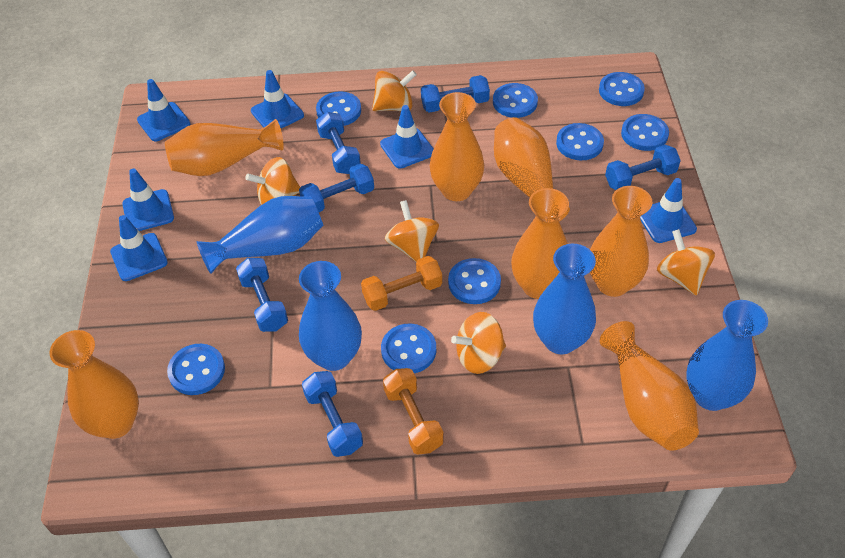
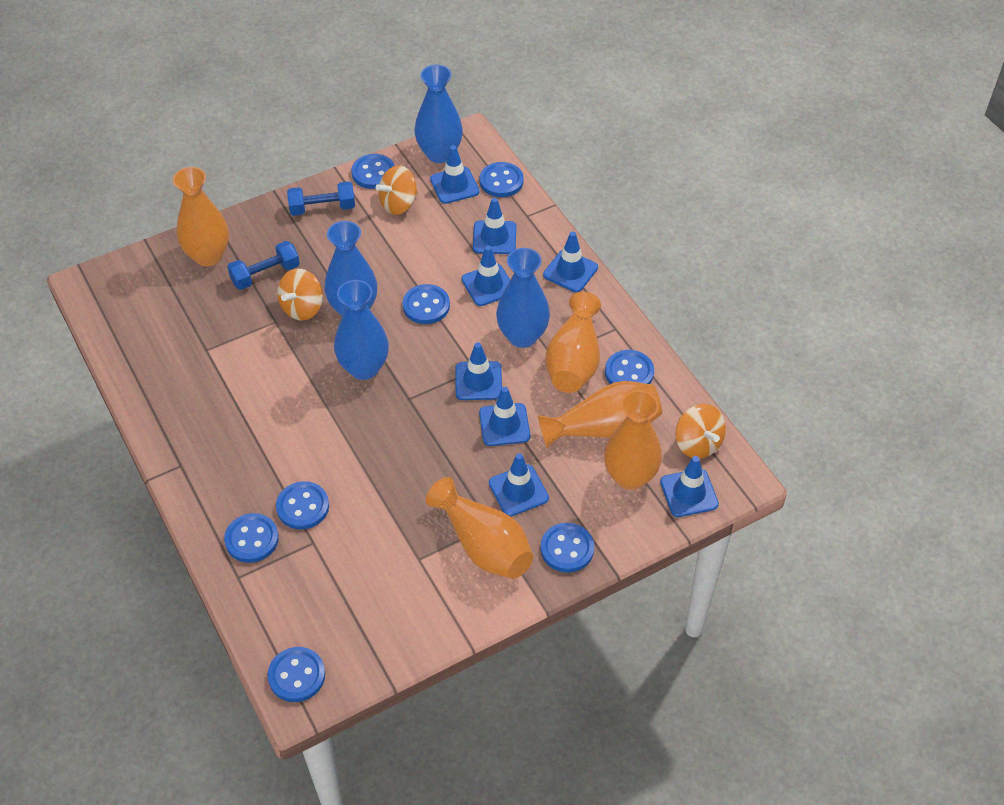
blue dumbbell: 6 -> 2
blue traffic cone: 6 -> 8
orange dumbbell: 2 -> 0
orange spinning top: 5 -> 3
orange vase: 7 -> 5

